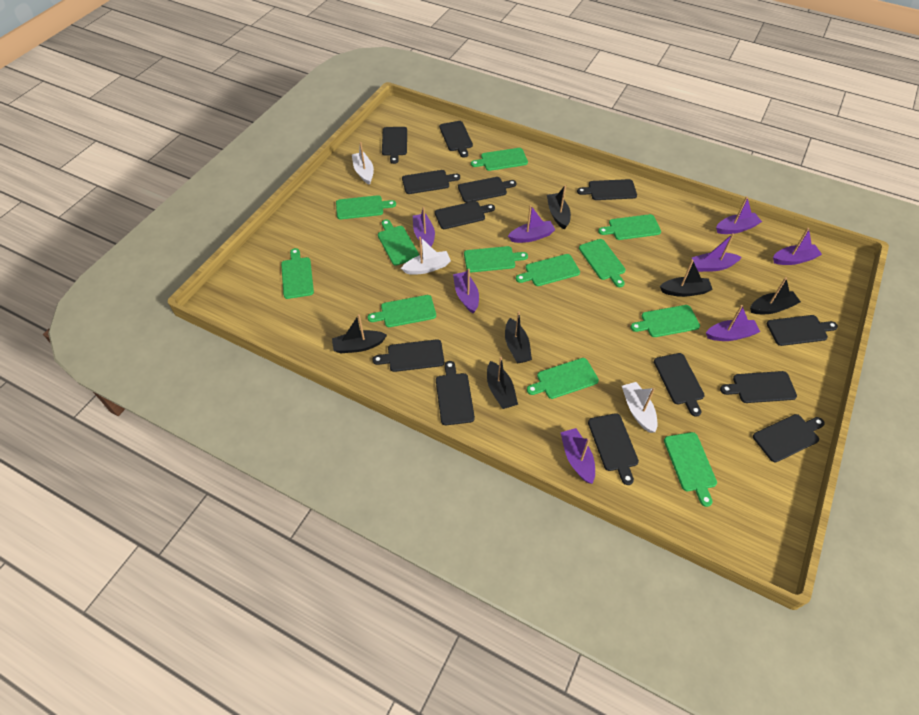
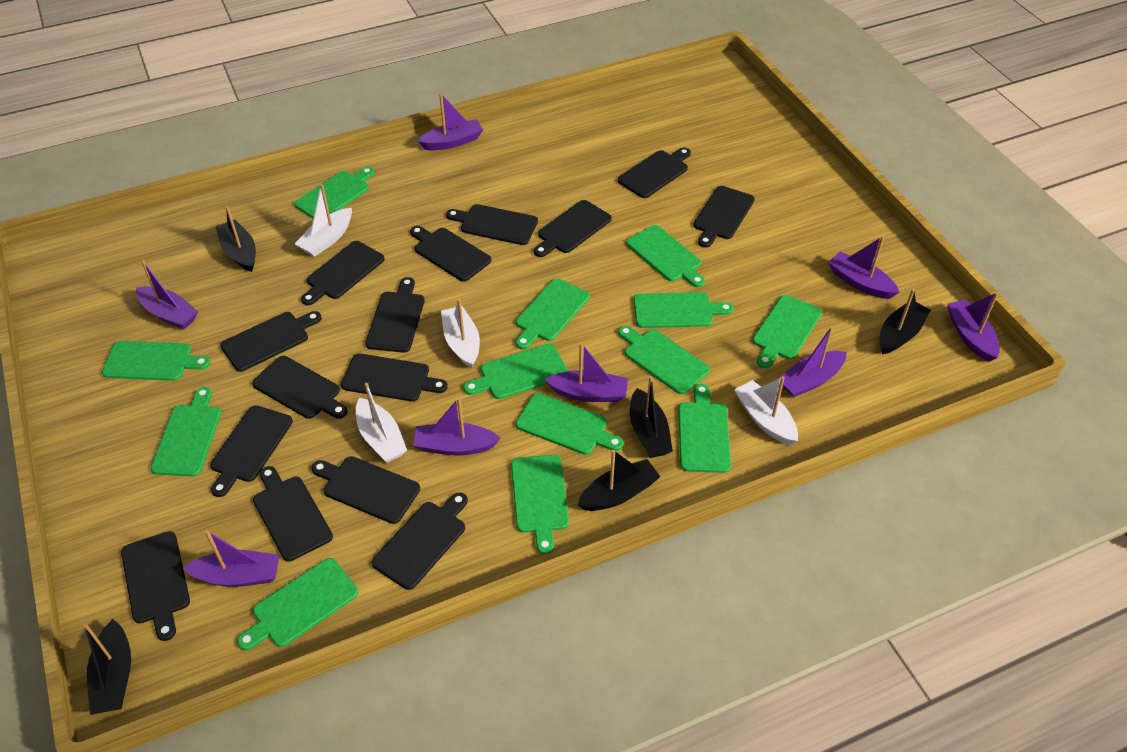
black boat: 6 -> 5
black cutting board: 13 -> 15
green cutting board: 12 -> 13
white boat: 3 -> 4

